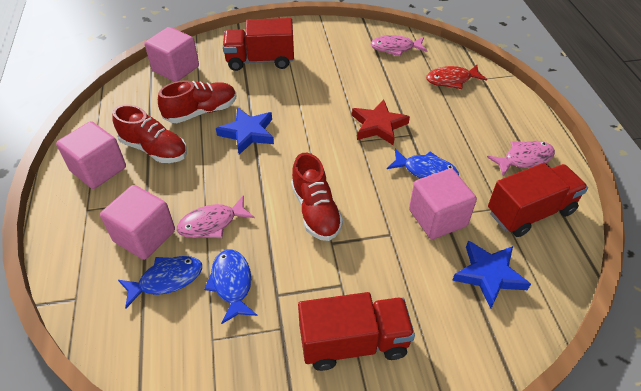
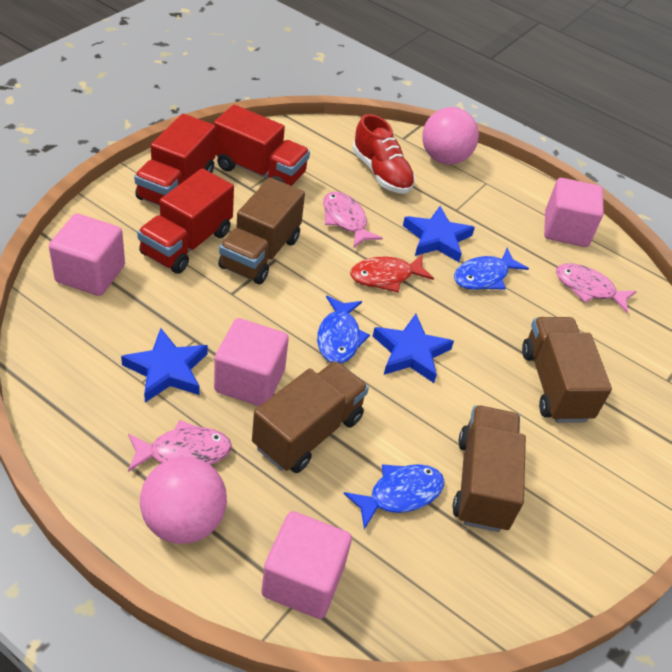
blue star: 2 -> 3
brown truck: 0 -> 4
pink ball: 0 -> 2
red shoe: 3 -> 1
red star: 1 -> 0

